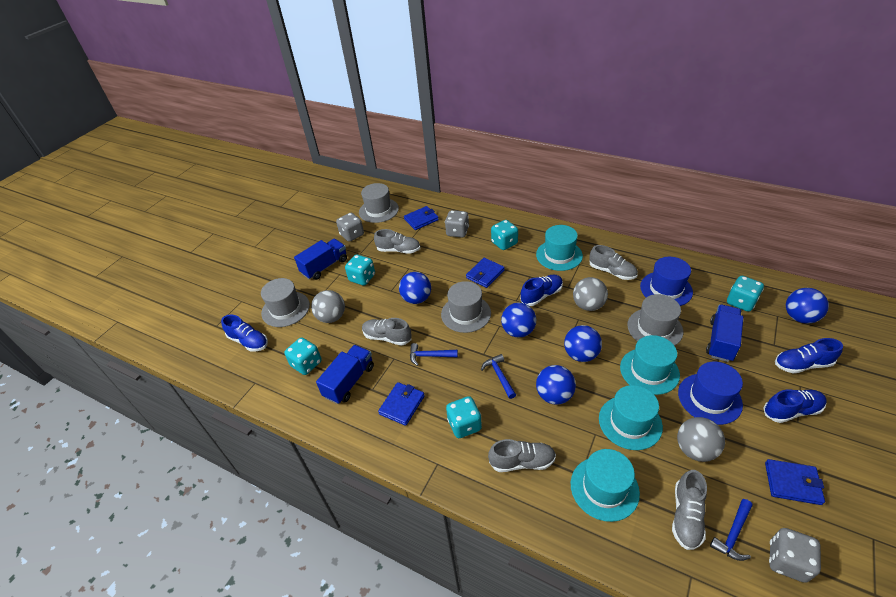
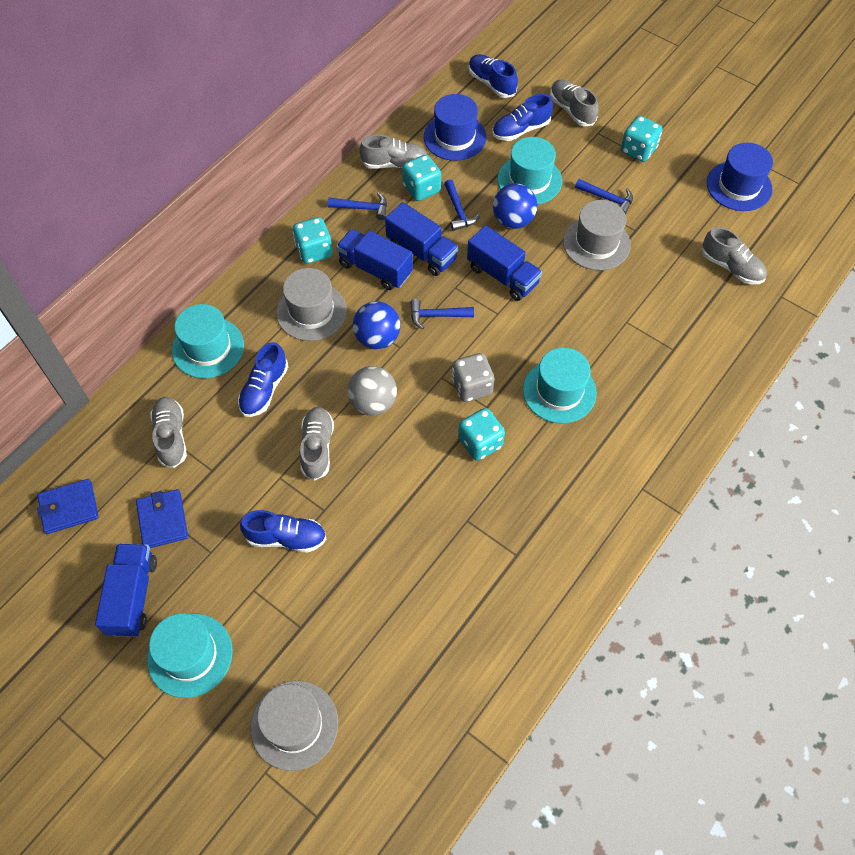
blue ball: 5 -> 2
blue hammer: 3 -> 4
blue truck: 3 -> 4
blue wallet: 4 -> 2
grey ball: 3 -> 1
grey dice: 3 -> 1
grey hat: 4 -> 3
turquoise dice: 5 -> 4

